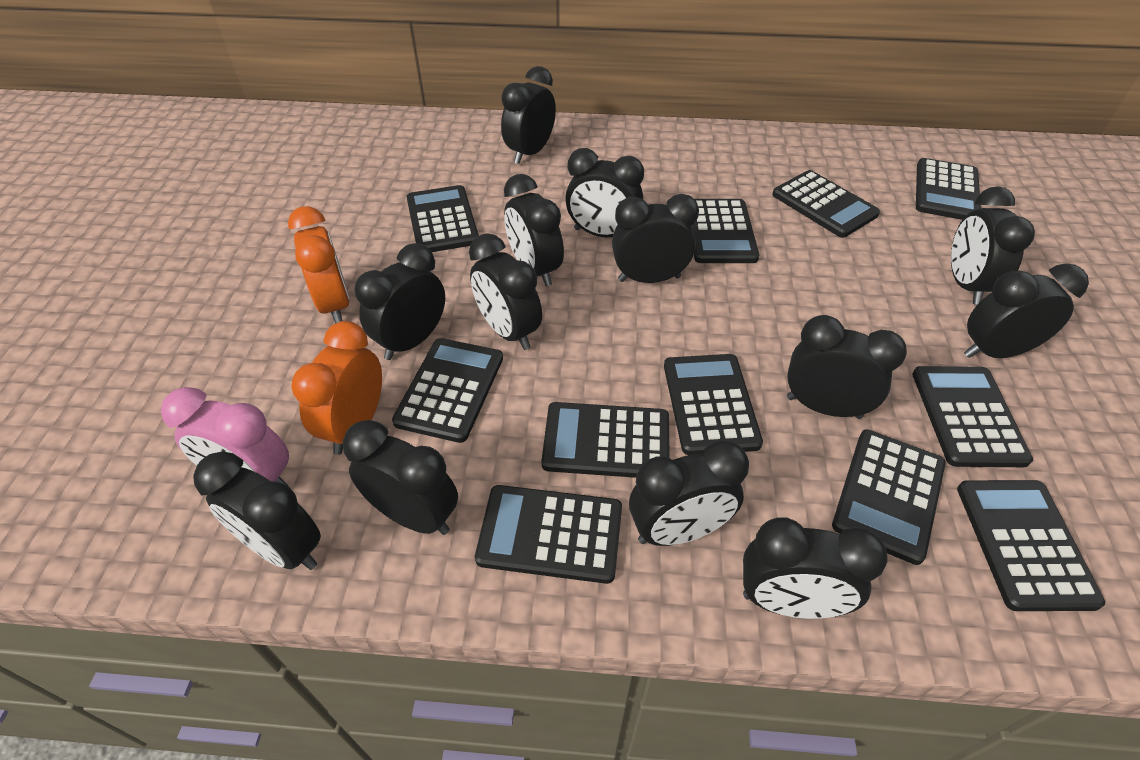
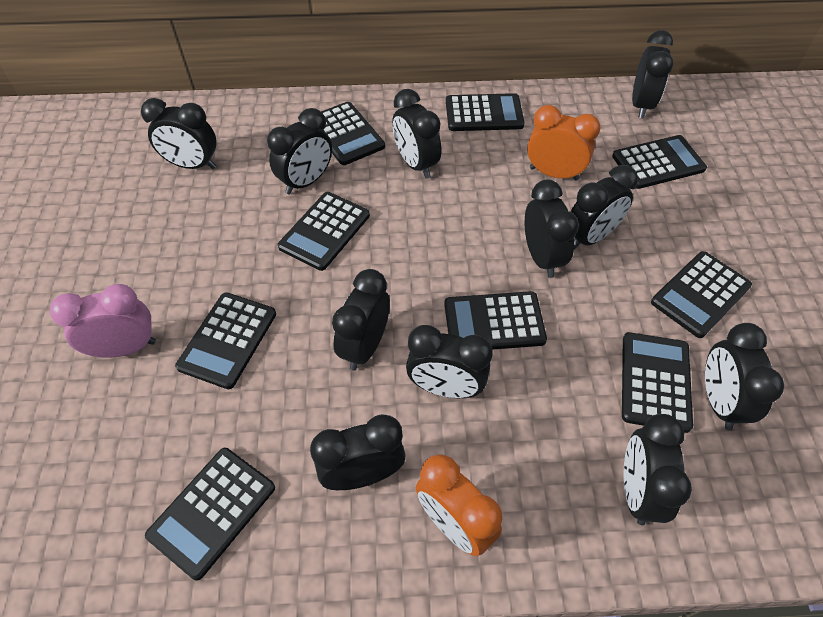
black calculator: 11 -> 9
black clock: 13 -> 11

